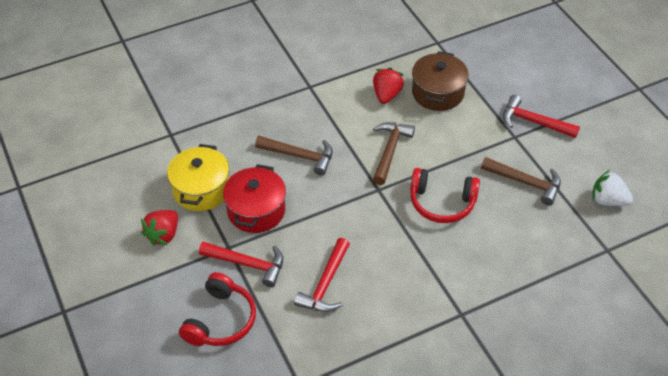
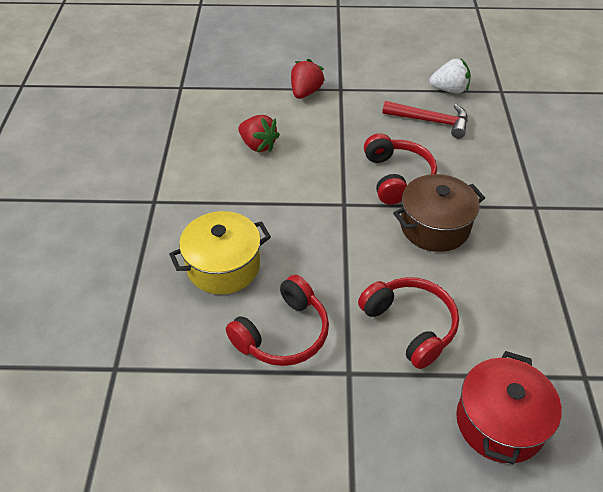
brown hammer: 3 -> 0
red hammer: 3 -> 1
red headphones: 2 -> 3

